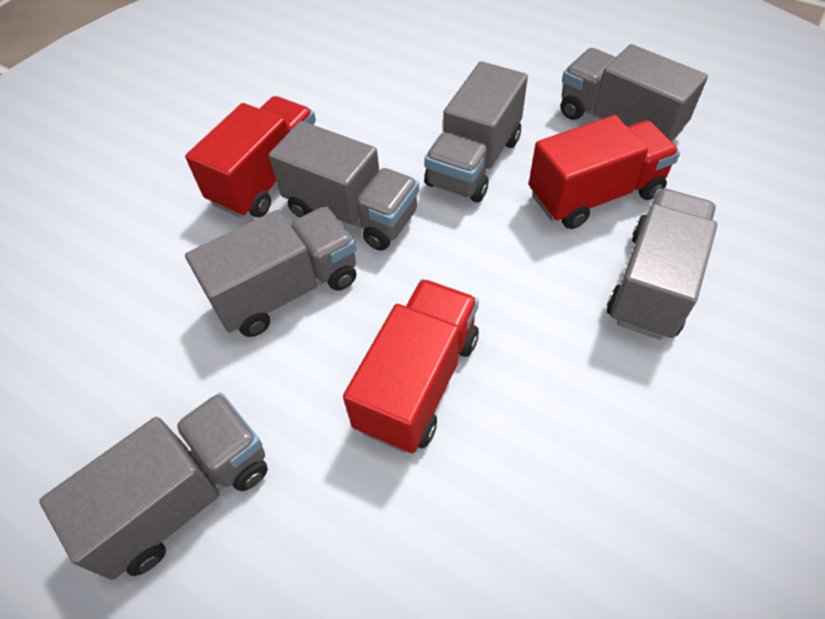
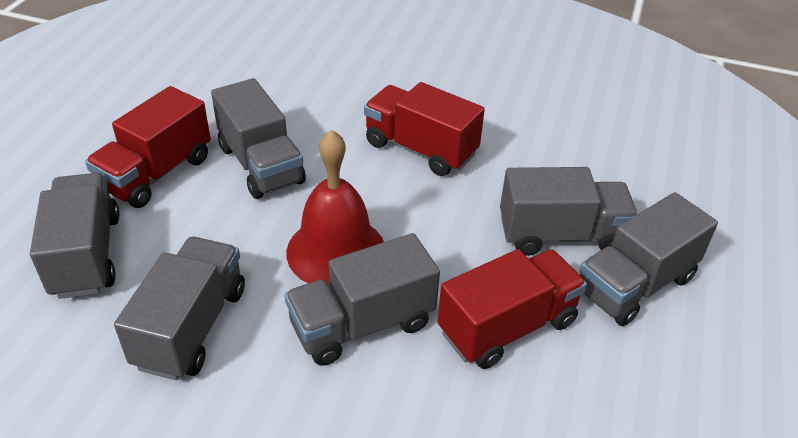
red bell: 0 -> 1

